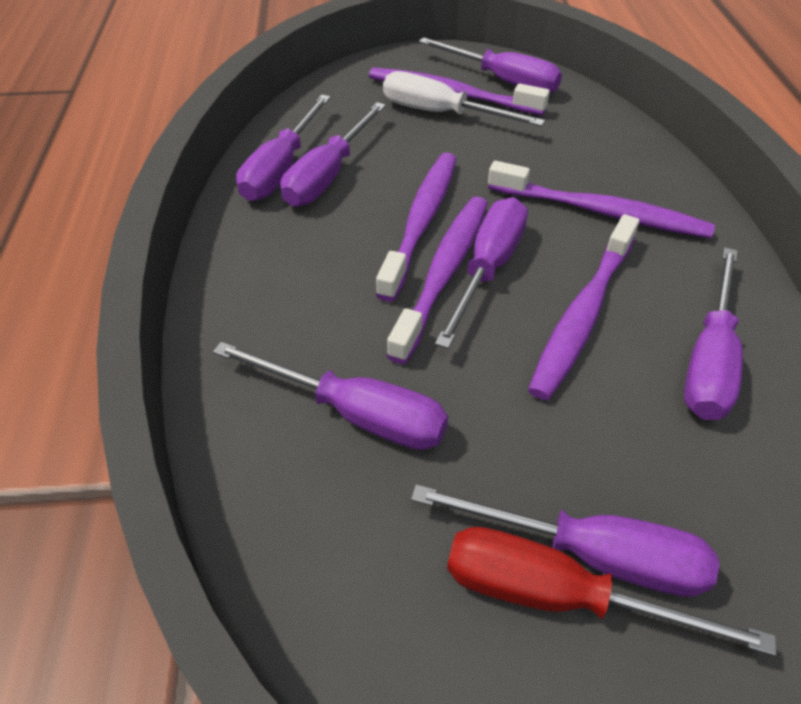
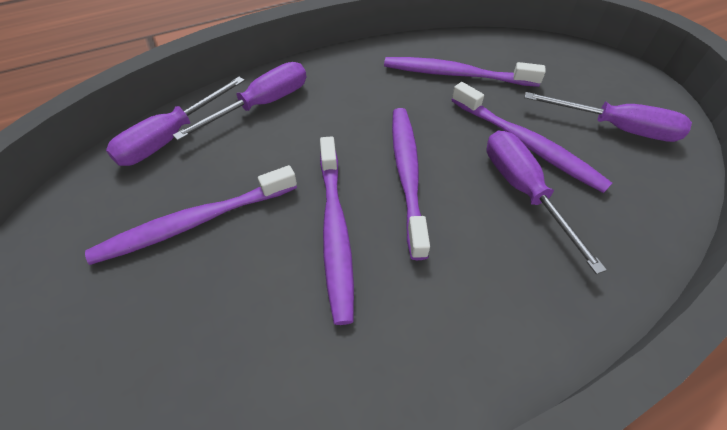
purple screwdriver: 7 -> 4
red screwdriver: 1 -> 0
white screwdriver: 1 -> 0

